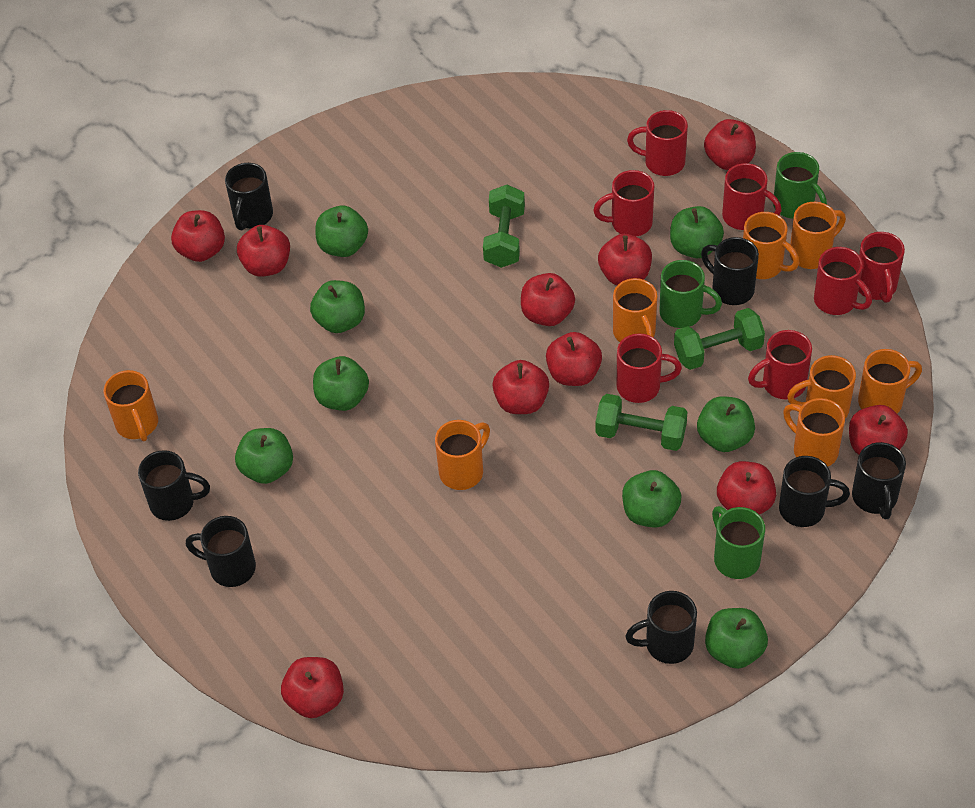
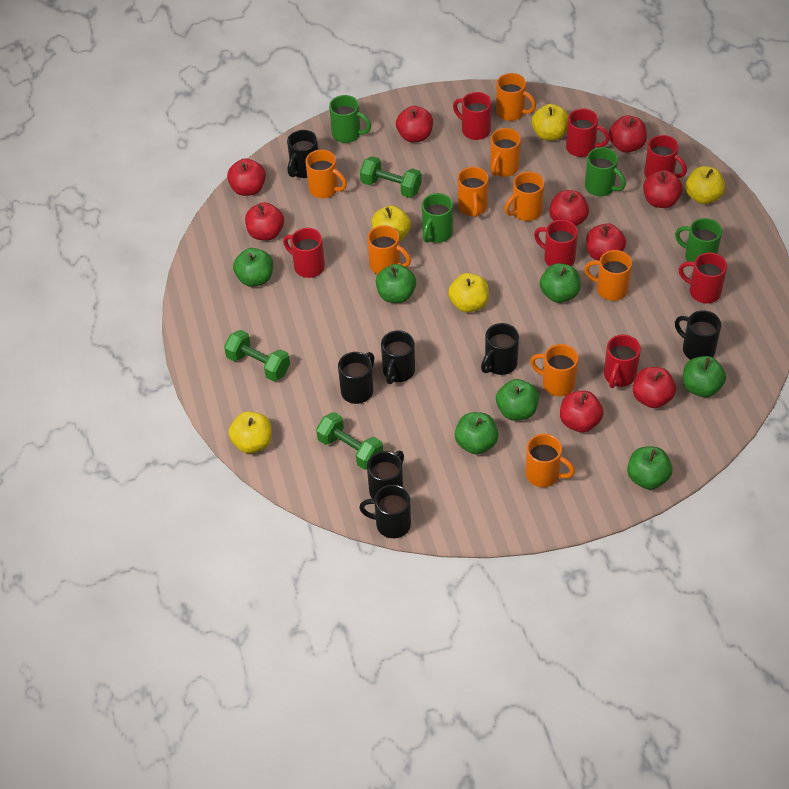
green apple: 8 -> 7
green mug: 3 -> 4
orange mug: 8 -> 9
red apple: 10 -> 9
yellow apple: 0 -> 5

